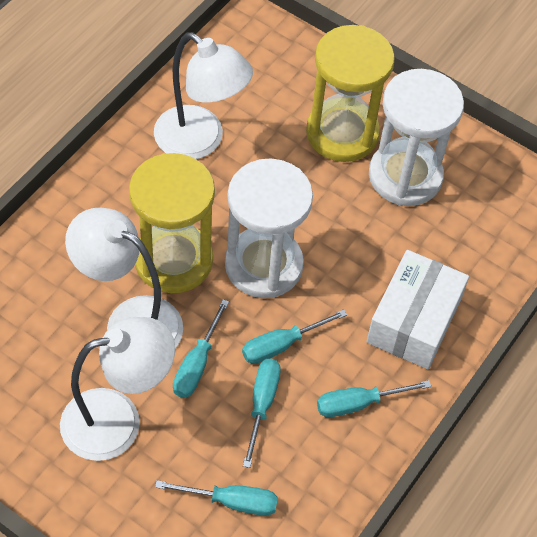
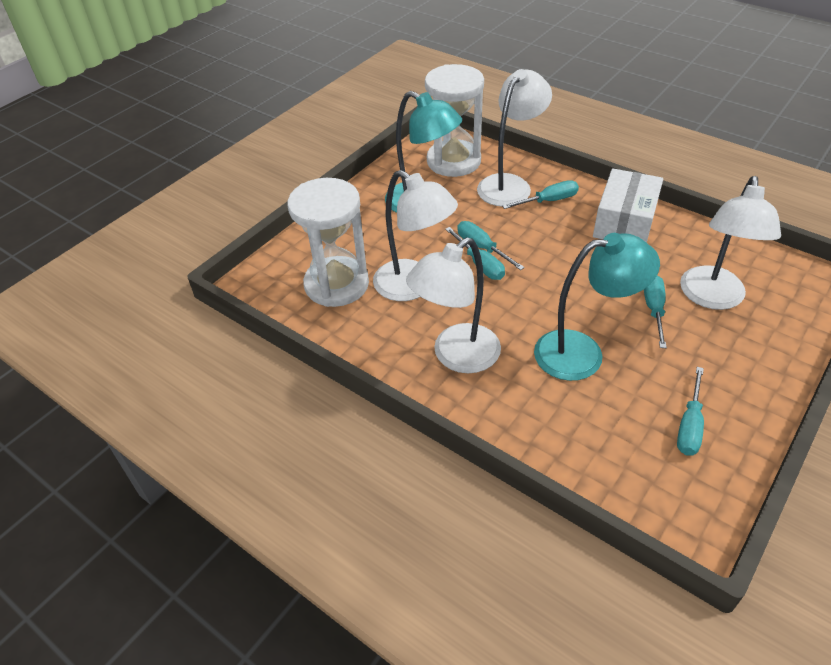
turquoise lamp: 0 -> 2
white lamp: 3 -> 4
yellow hourglass: 2 -> 0

